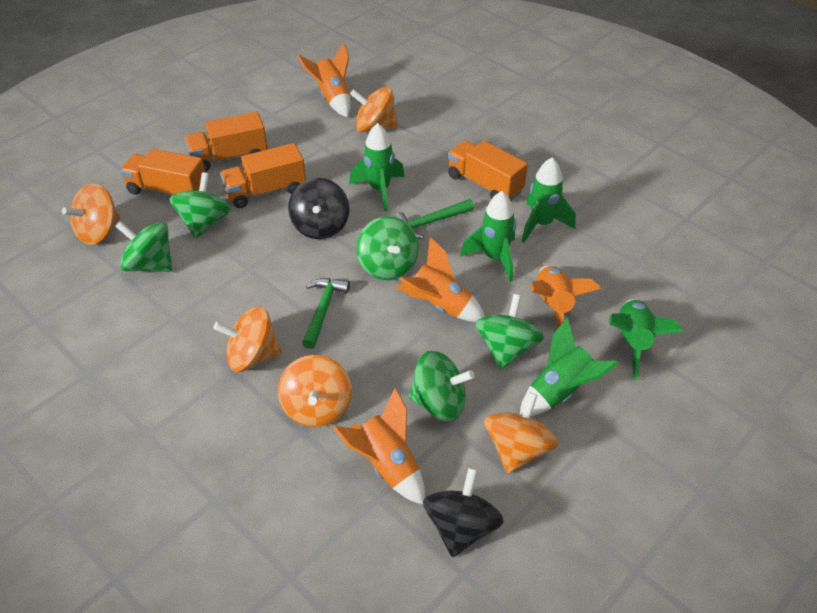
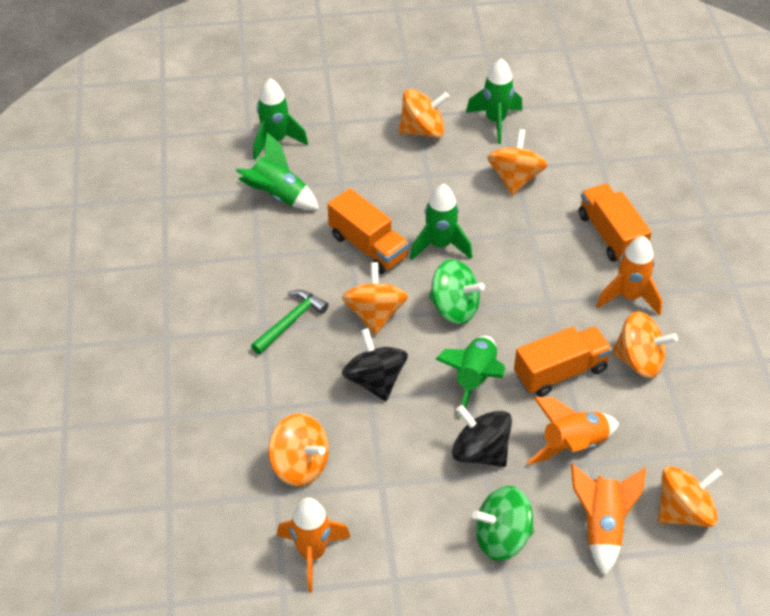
green hammer: 2 -> 1
green spinning top: 5 -> 2
orange spinning top: 5 -> 6
orange truck: 4 -> 3

